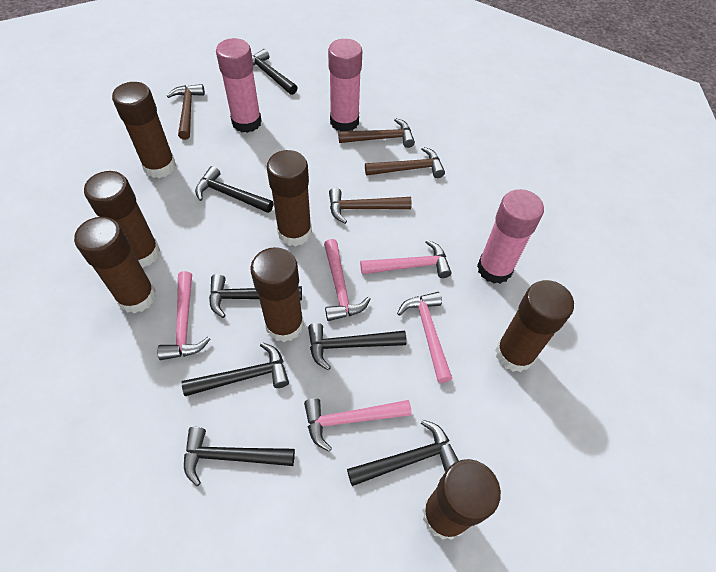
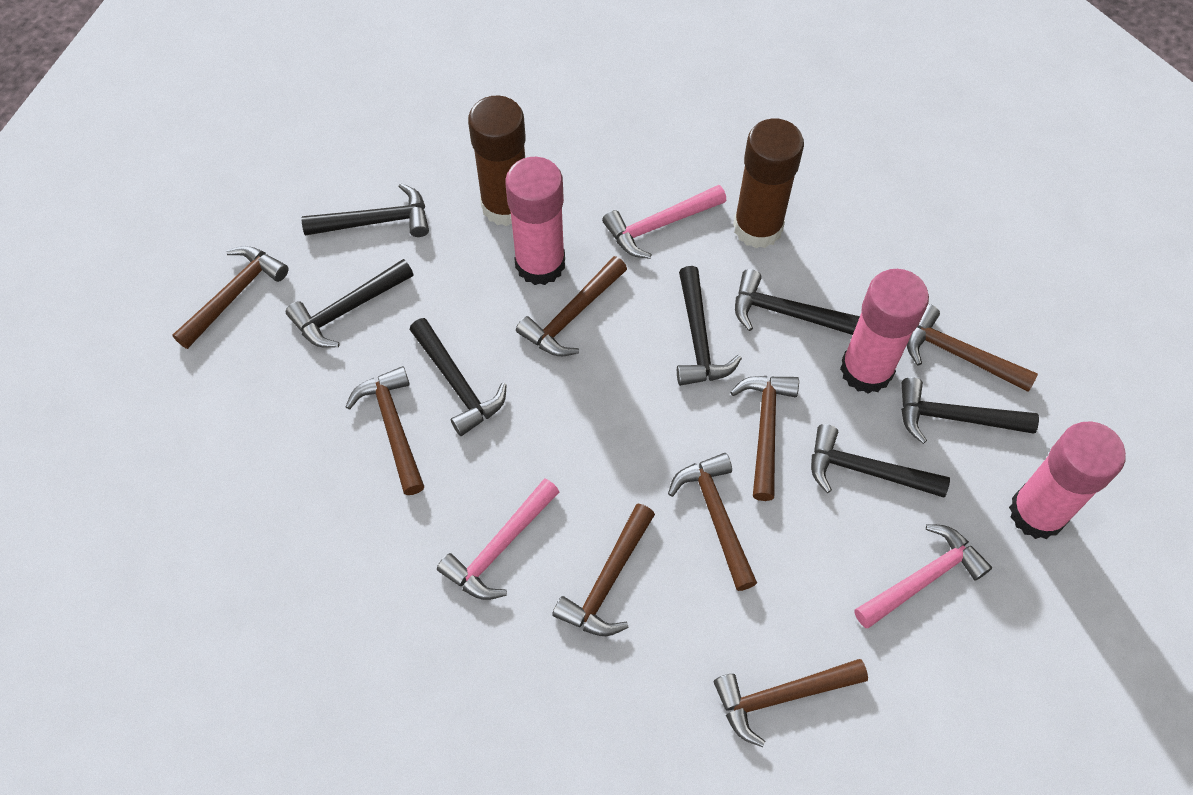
brown glue stick: 7 -> 2
brown hammer: 4 -> 8
pink hammer: 5 -> 3

